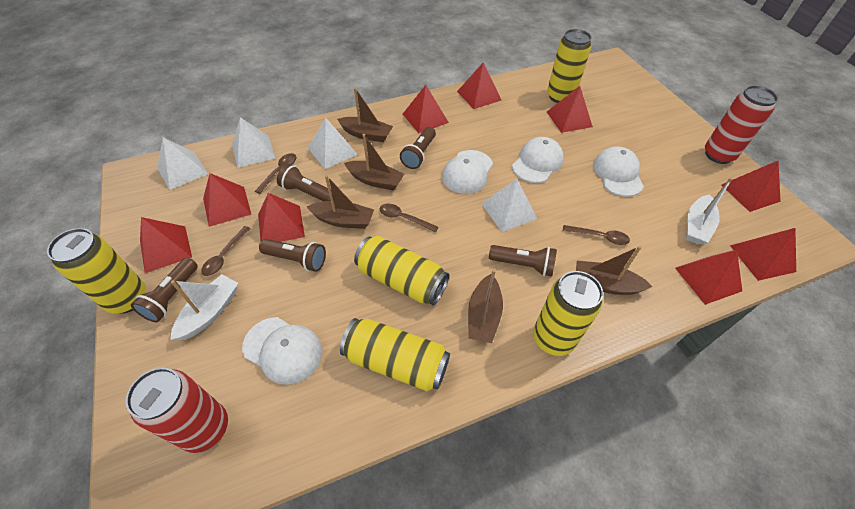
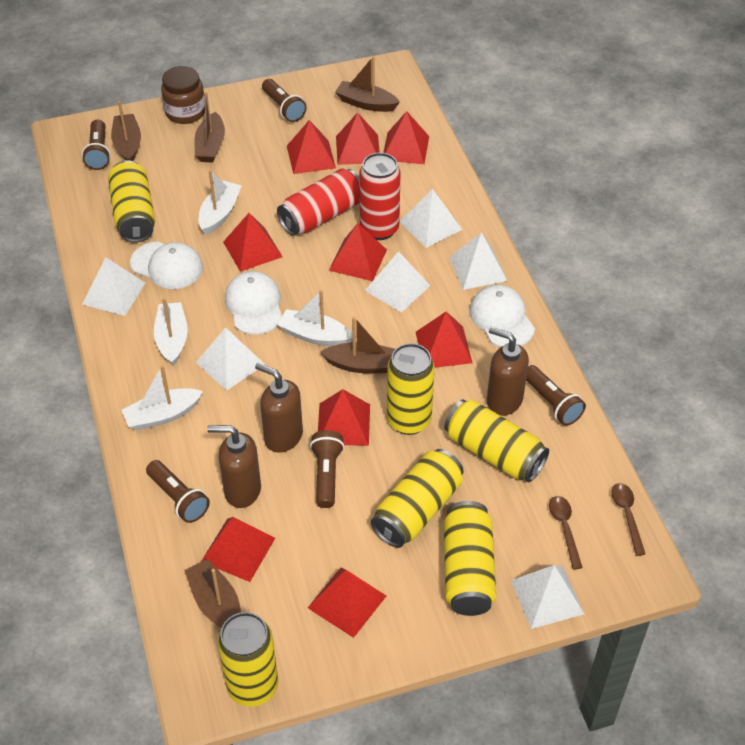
brown jar: 0 -> 1
brown soap dispenser: 0 -> 3
brown spoon: 4 -> 2
white boat: 2 -> 4
white cap: 4 -> 3
white pyramid: 4 -> 6
yellow can: 5 -> 6

